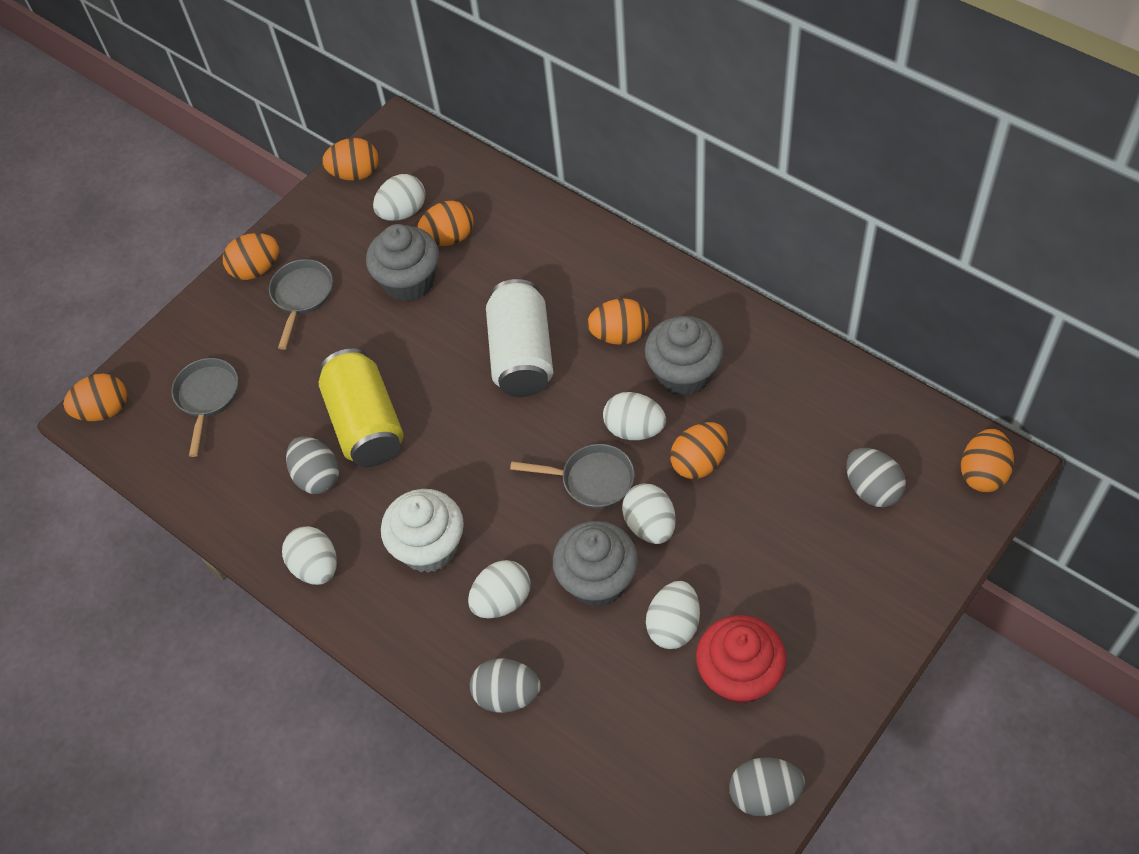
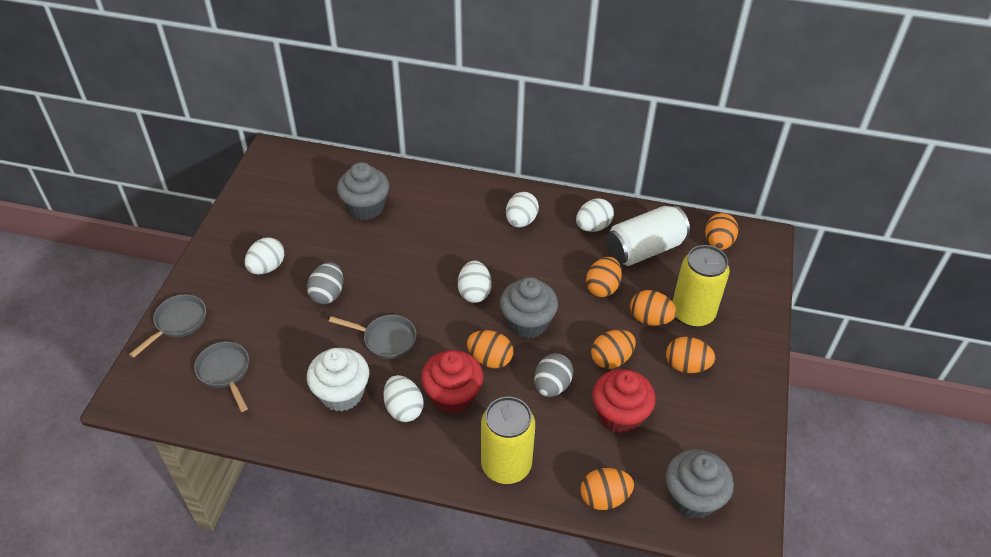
grey egg: 4 -> 2
red cupcake: 1 -> 2
white egg: 6 -> 5
yellow can: 1 -> 2

